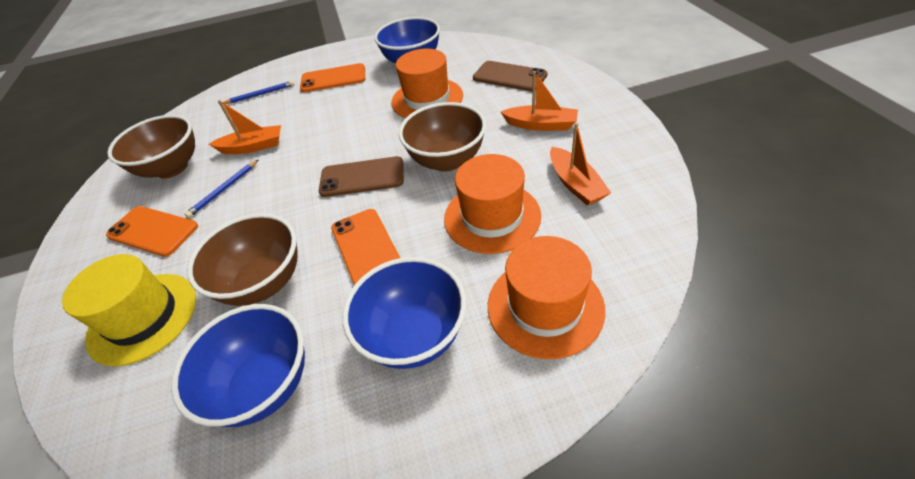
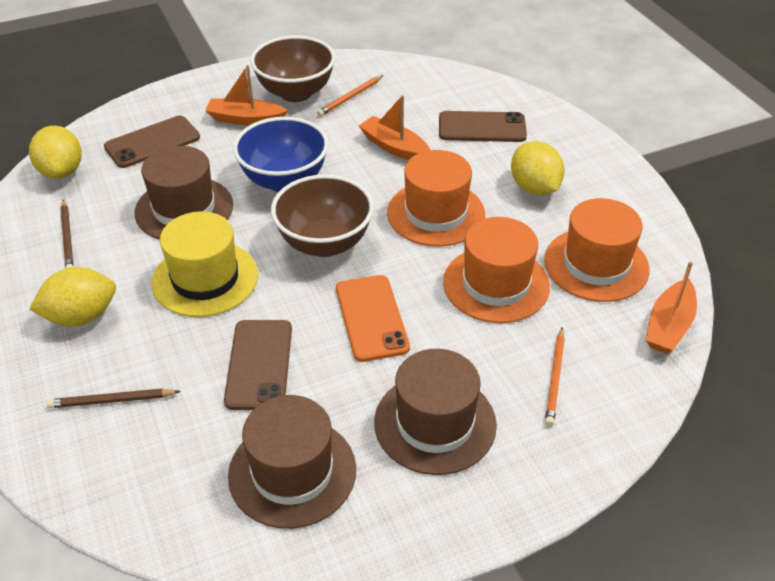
blue bowl: 3 -> 1
blue pencil: 2 -> 0
brown bowl: 3 -> 2
brown hat: 0 -> 3
brown pencil: 0 -> 2
brown phone: 2 -> 3
orange pencil: 0 -> 2
orange phone: 3 -> 1
yellow lemon: 0 -> 3

